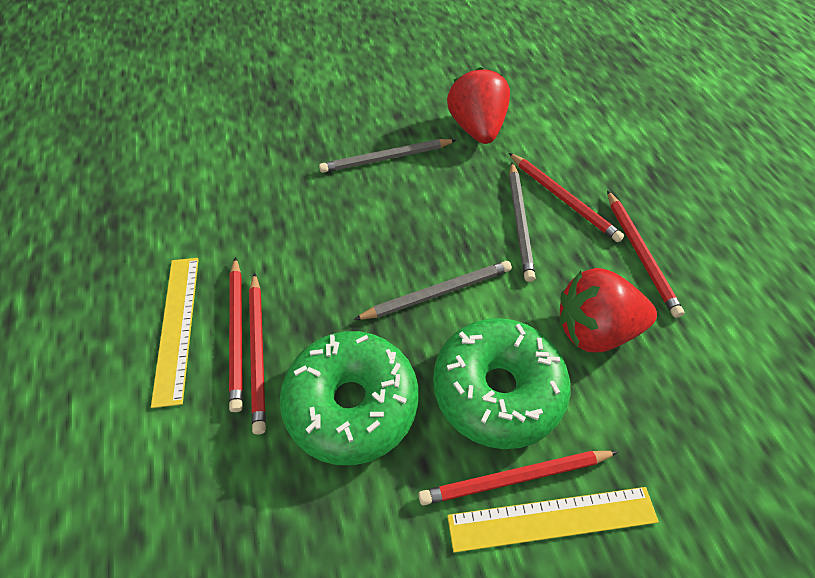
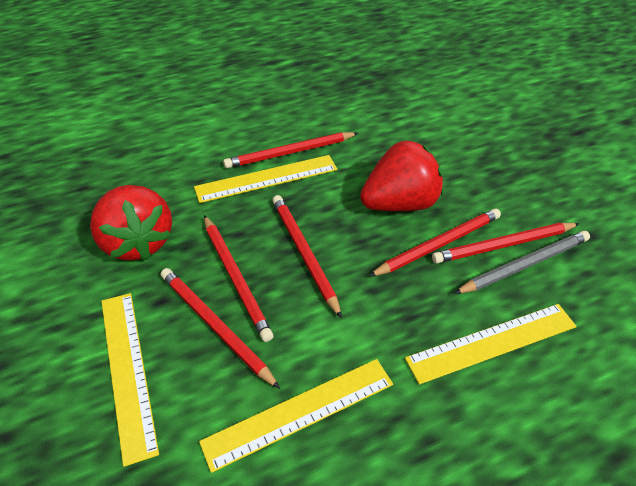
green donut: 2 -> 0
grey pencil: 3 -> 1
red pencil: 5 -> 6
yellow ruler: 2 -> 4

